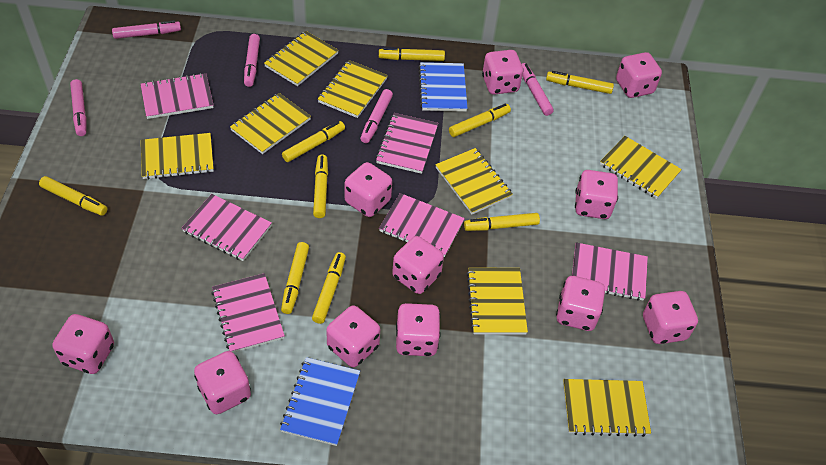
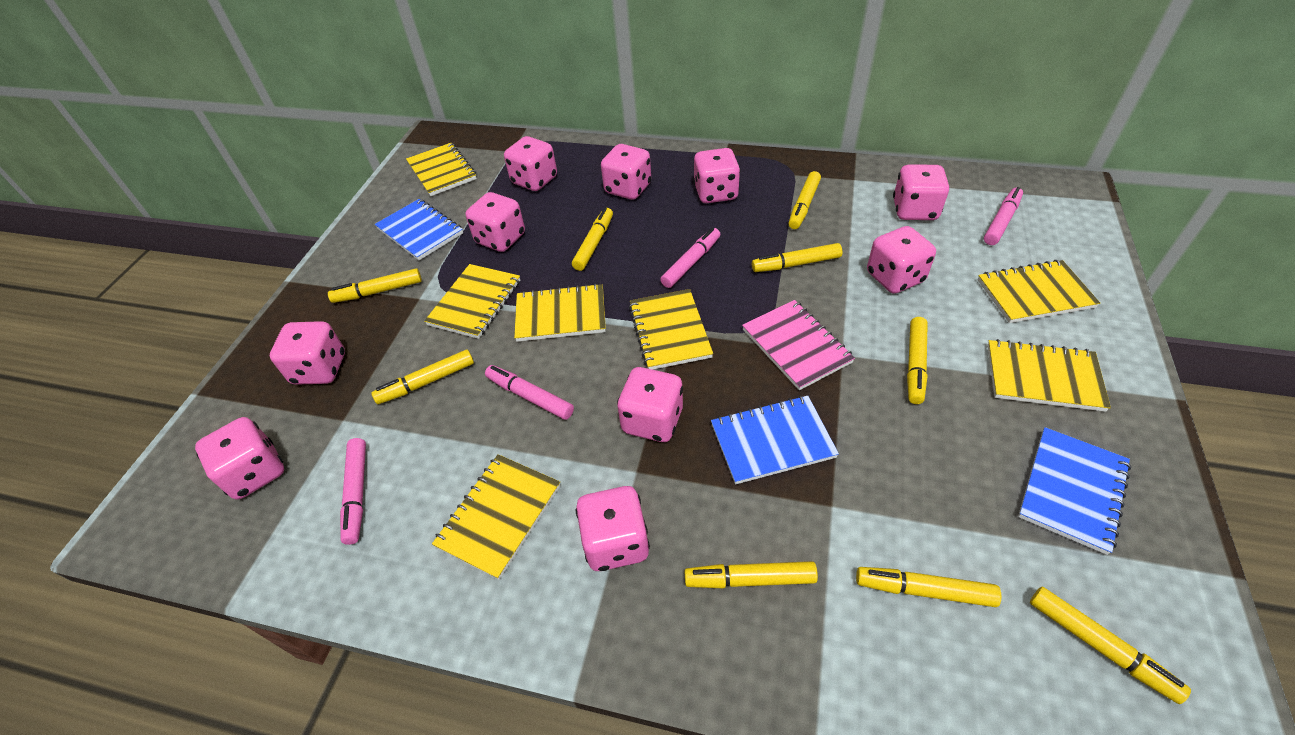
blue notebook: 2 -> 3
pink dice: 11 -> 10
pink marker: 5 -> 4
pink notebook: 6 -> 1
yellow notebook: 8 -> 7

